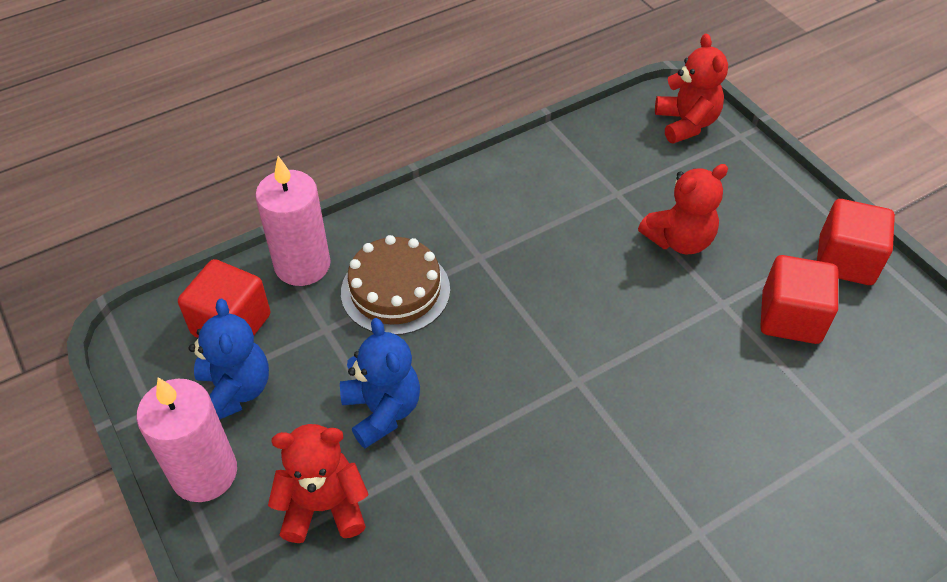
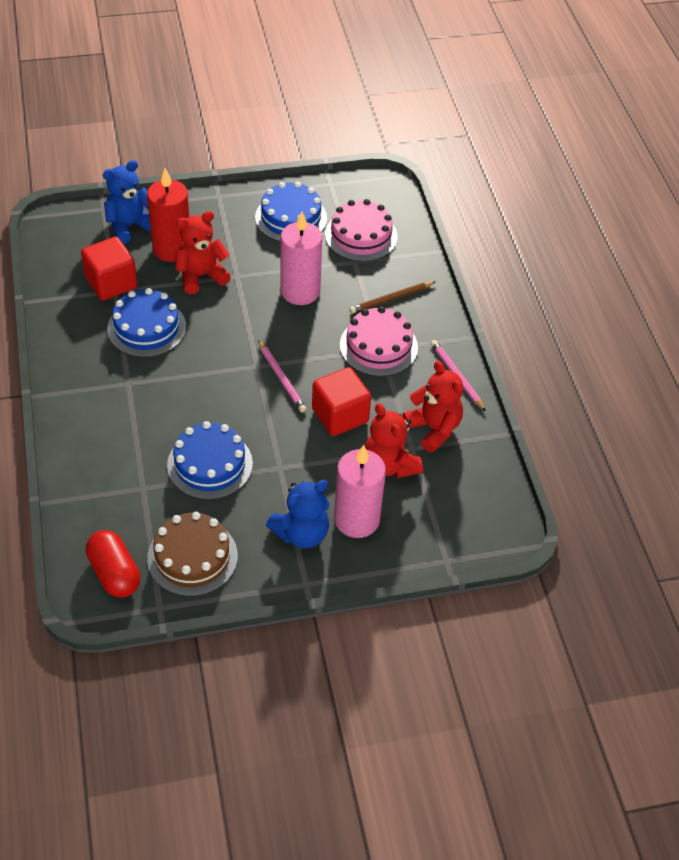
blue cake: 0 -> 3
brown pencil: 0 -> 1
pink cake: 0 -> 2
pink pencil: 0 -> 2
red candle: 0 -> 1
red capsule: 0 -> 1
red cube: 3 -> 2

